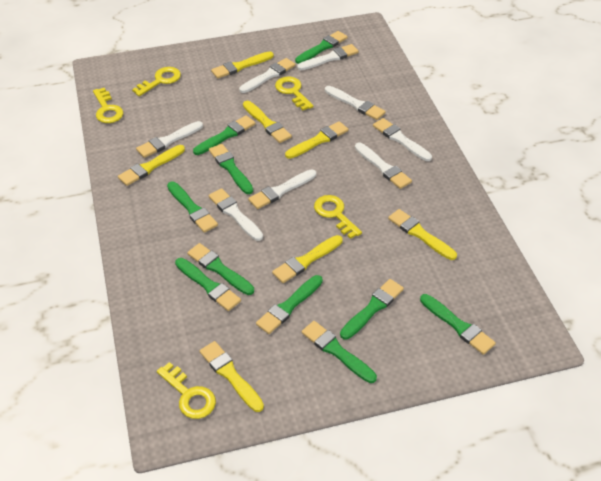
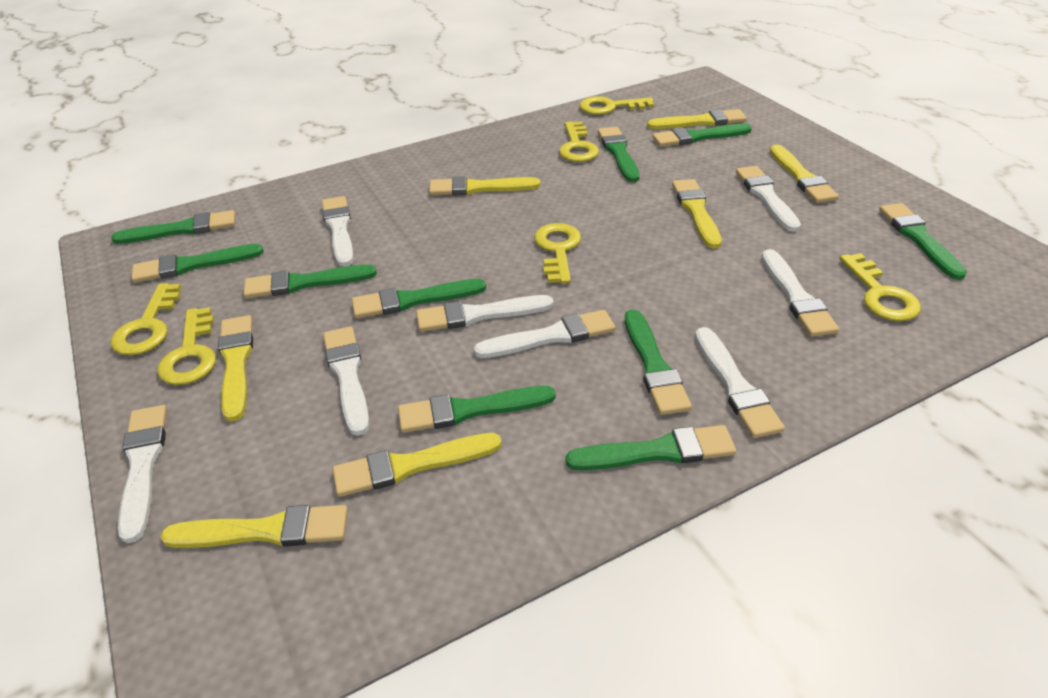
yellow key: 5 -> 6

